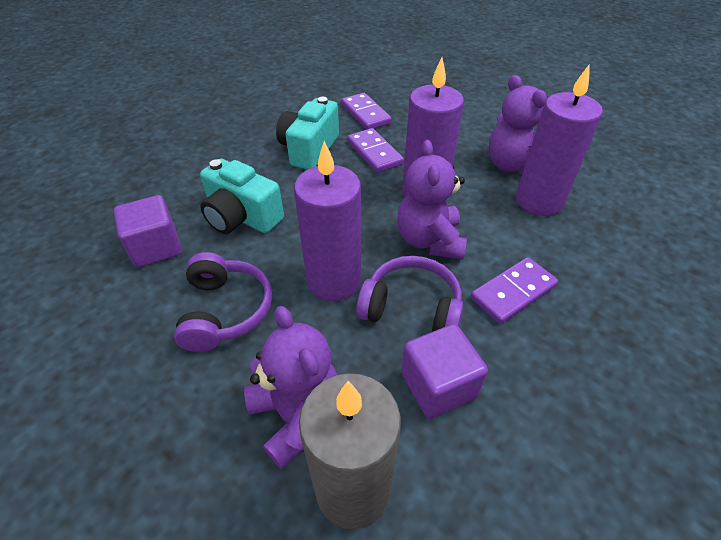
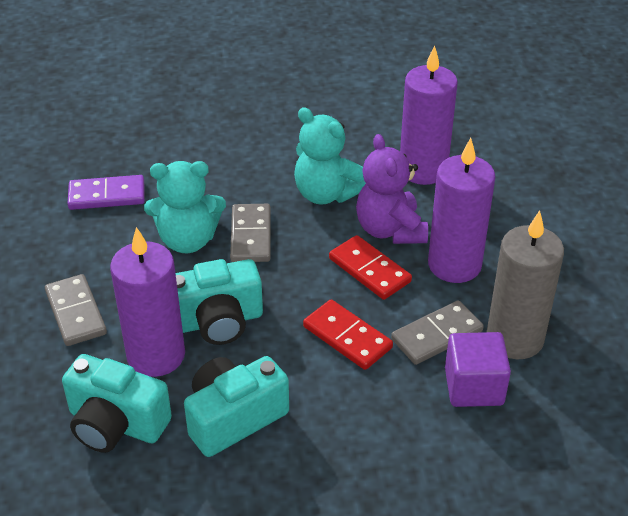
grey domino: 0 -> 3
purple cube: 2 -> 1
purple domino: 3 -> 1
purple headphones: 2 -> 0
purple teddy bear: 3 -> 1
red domino: 0 -> 2
turquoise camera: 2 -> 3
turquoise teddy bear: 0 -> 2

